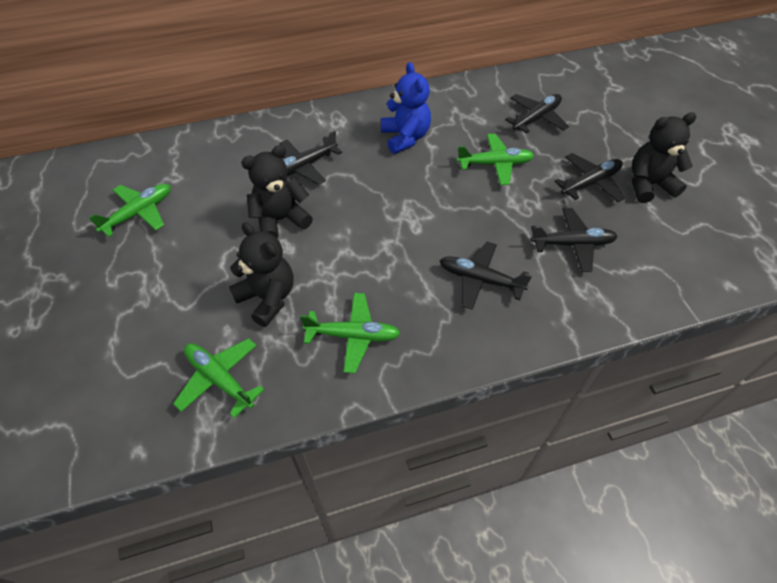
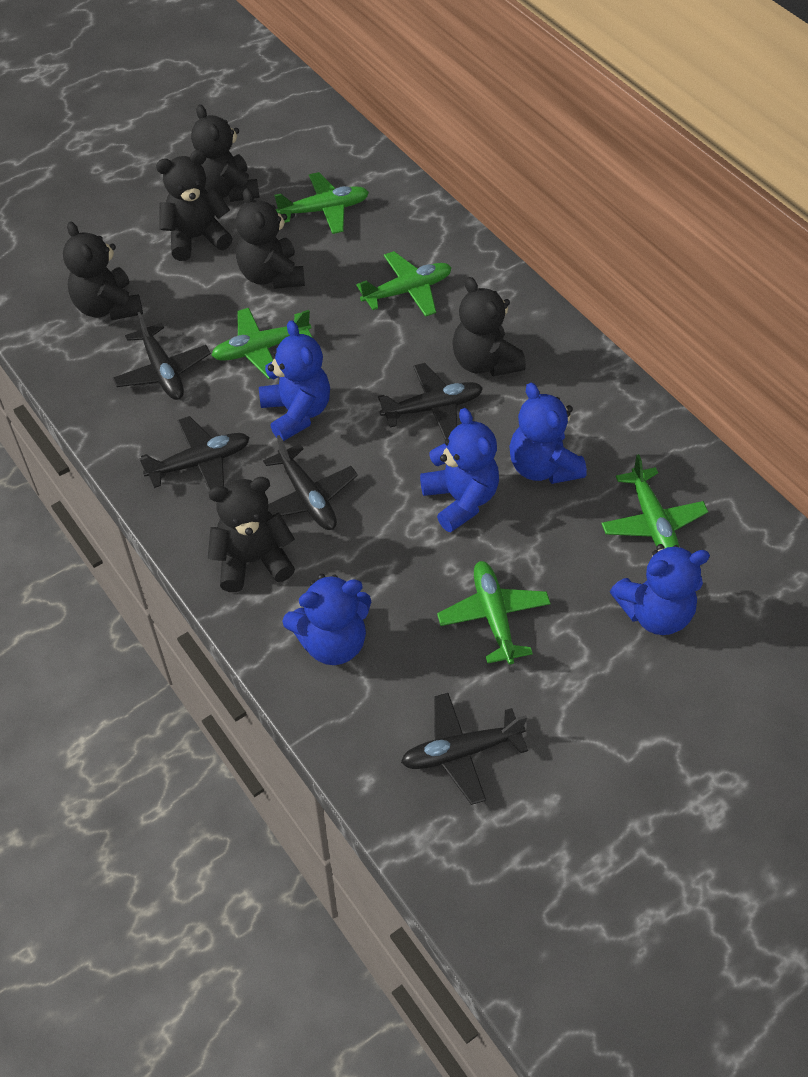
black teddy bear: 3 -> 6
blue teddy bear: 1 -> 5
green plane: 4 -> 5

